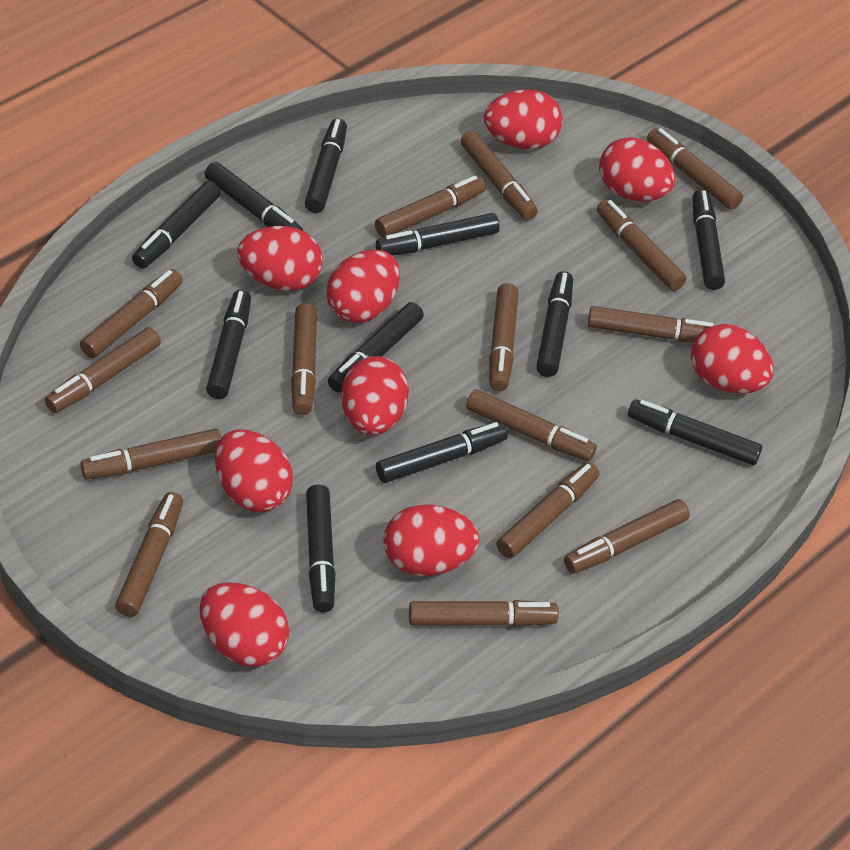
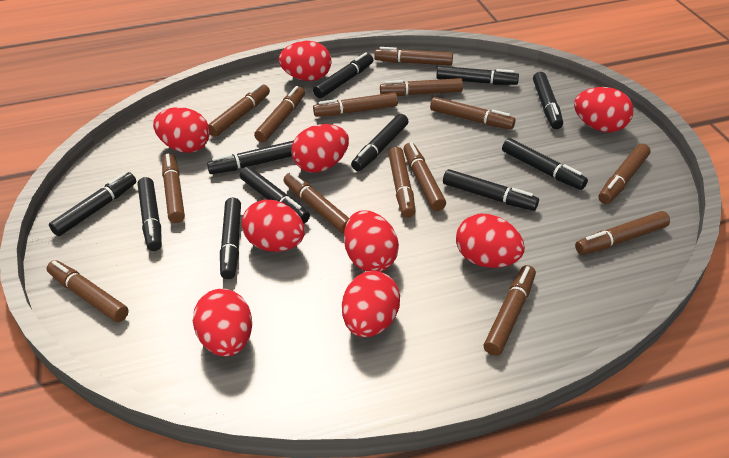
brown marker: 15 -> 14

